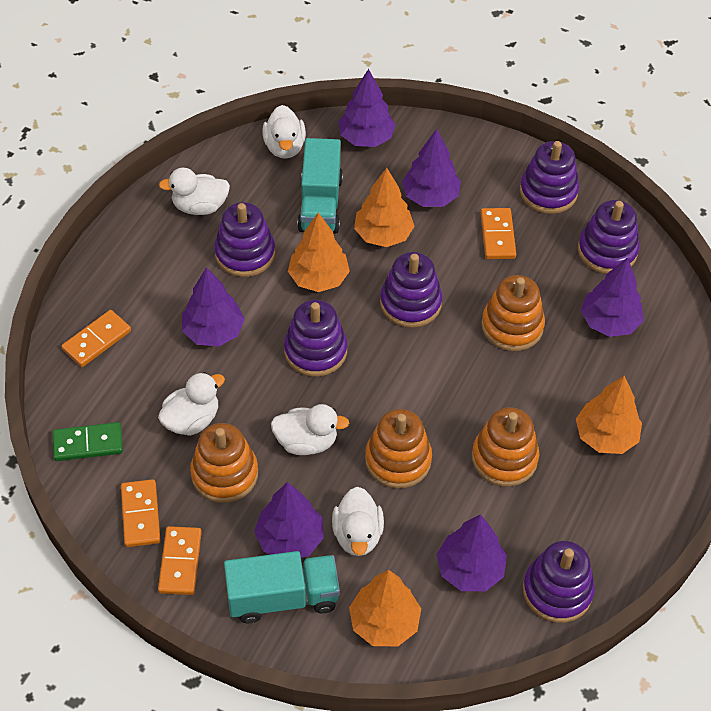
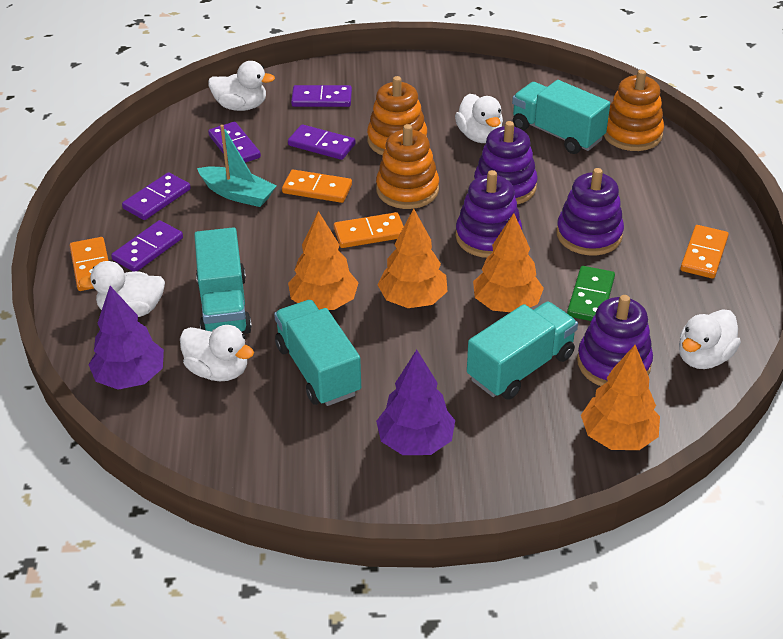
orange stacking toy: 4 -> 3
purple domino: 0 -> 5
purple stacking toy: 6 -> 4
purple tree: 6 -> 2
turquoise boat: 0 -> 1
turquoise truck: 2 -> 4

